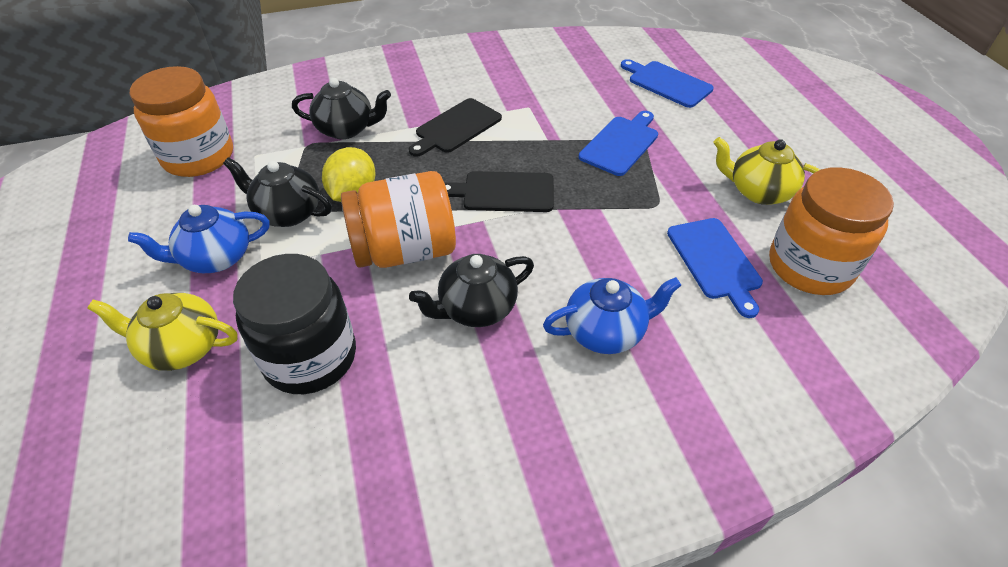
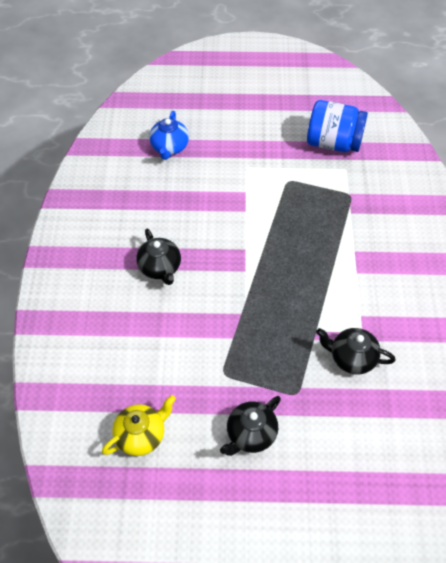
black cutting board: 2 -> 0
black jar: 1 -> 0
blue cutting board: 3 -> 0
blue jar: 0 -> 1
blue teapot: 2 -> 1
orange jar: 3 -> 0
yellow lemon: 1 -> 0
yellow teapot: 2 -> 1

